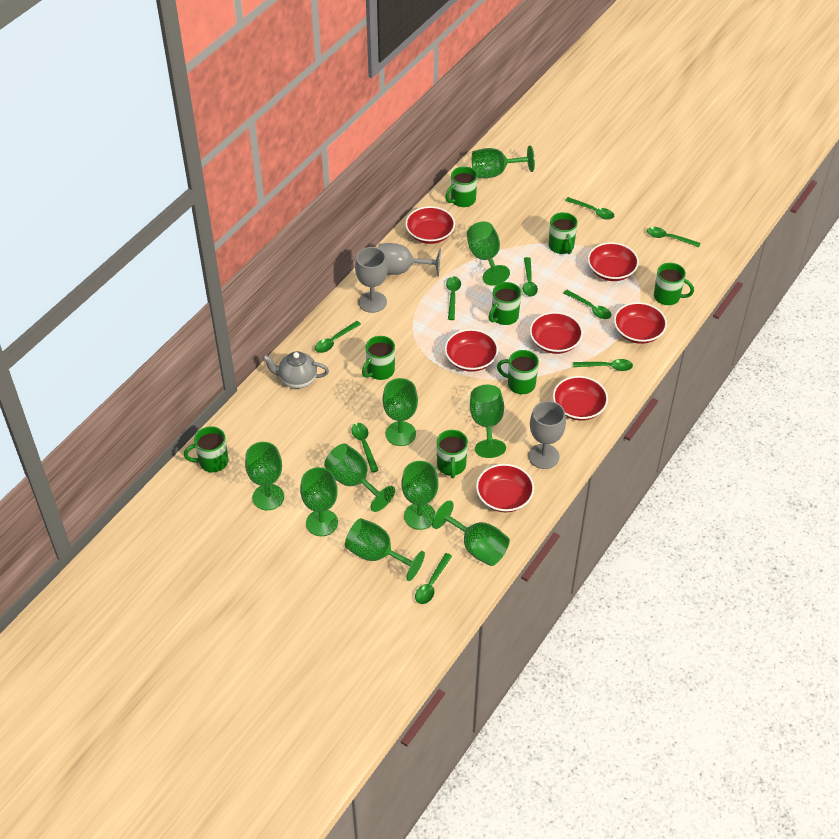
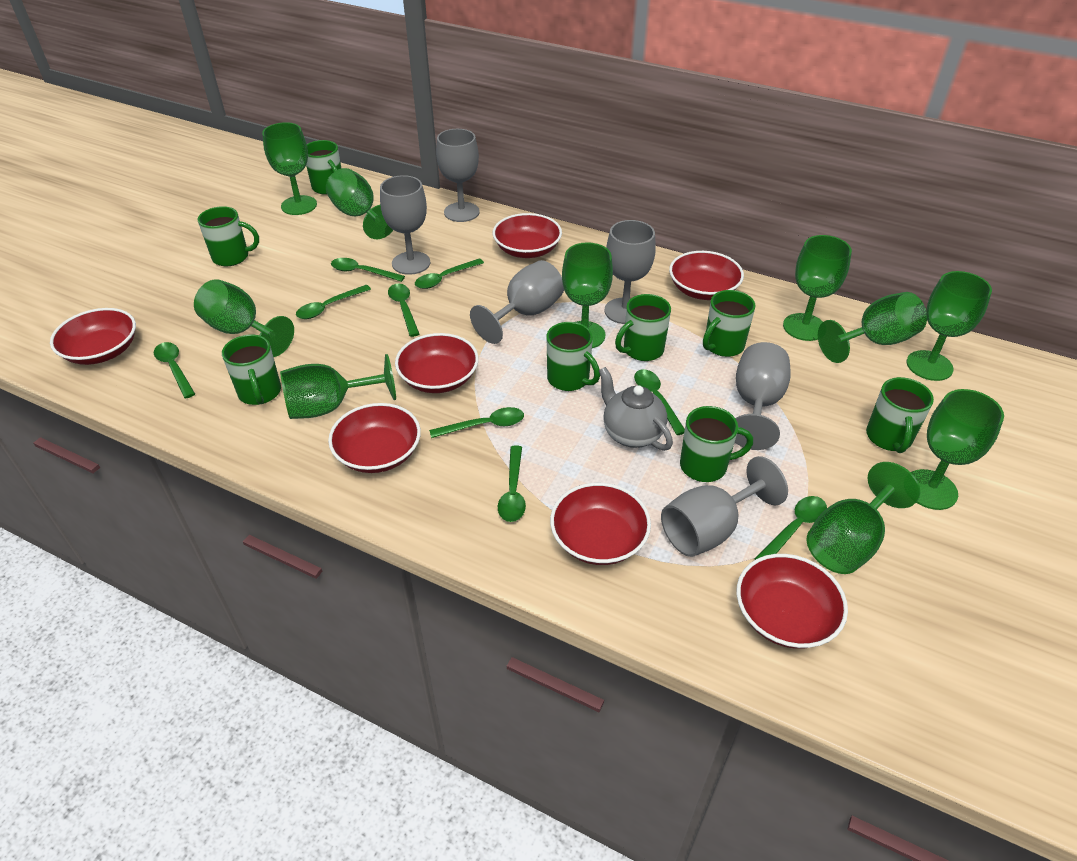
grey goblet: 3 -> 6

